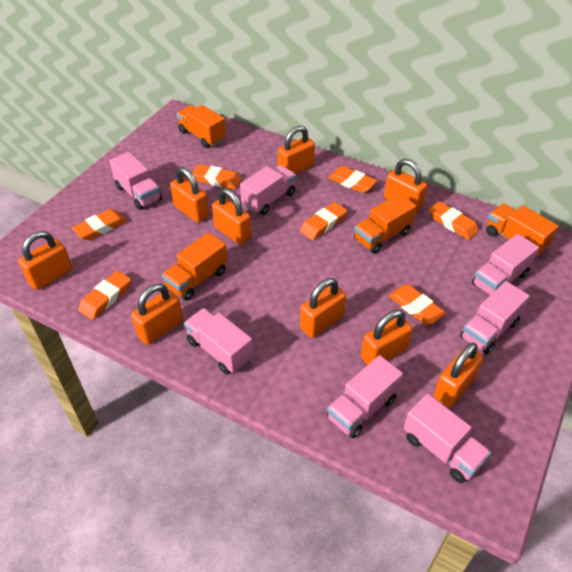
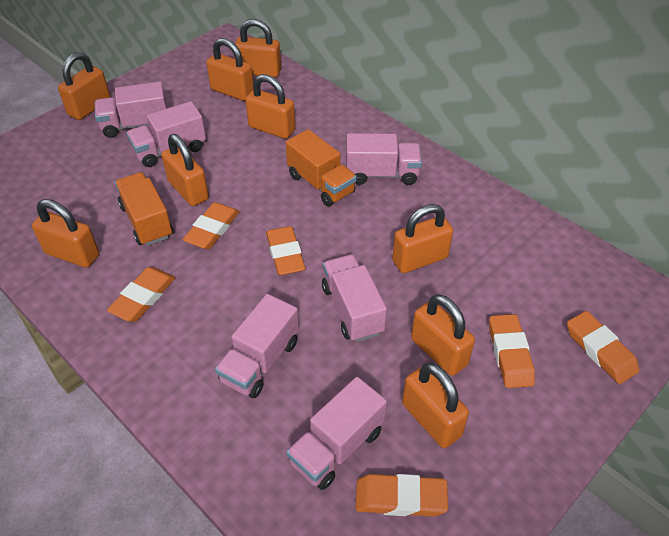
orange eraser: 7 -> 6
orange truck: 4 -> 2
pink truck: 7 -> 6

